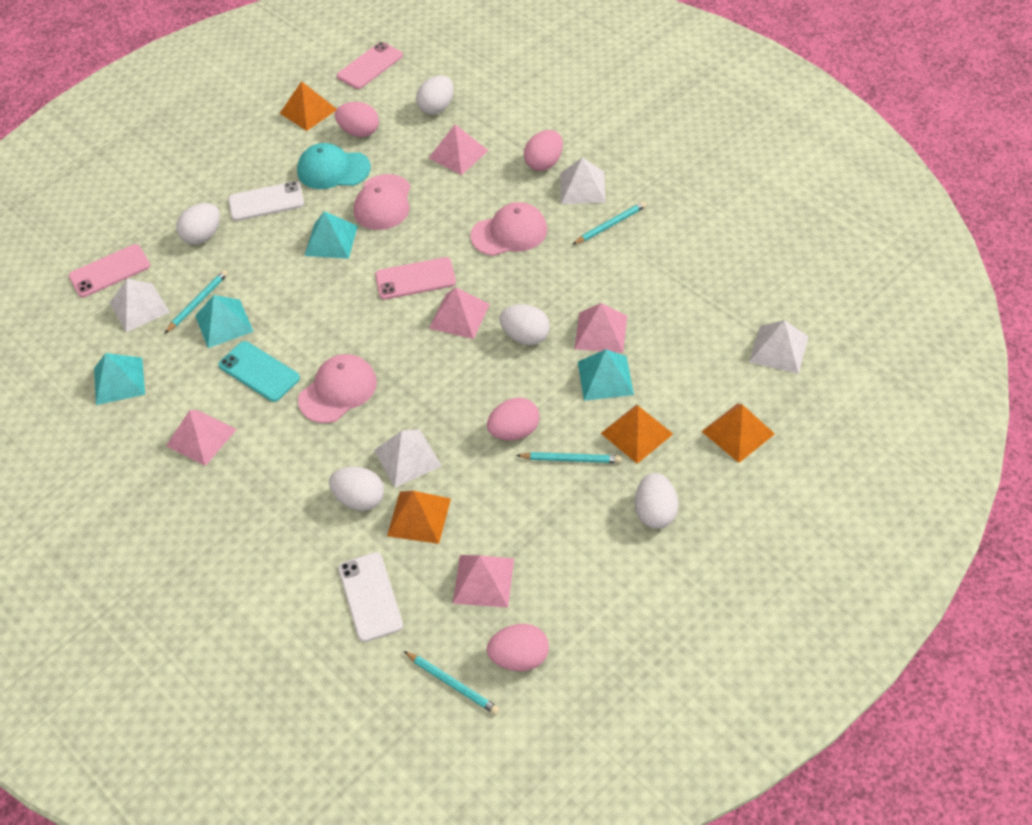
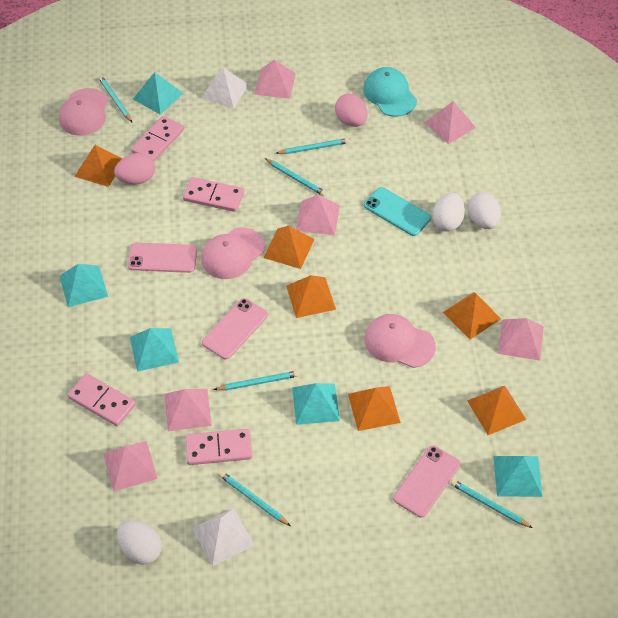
orange pyramid: 4 -> 6
pink domino: 0 -> 4
pink egg: 4 -> 2
pink pyramid: 5 -> 6
turquoise pencil: 4 -> 6
turquoise pyramid: 4 -> 5
white egg: 5 -> 3
white phone: 2 -> 0
white pyramid: 4 -> 2

